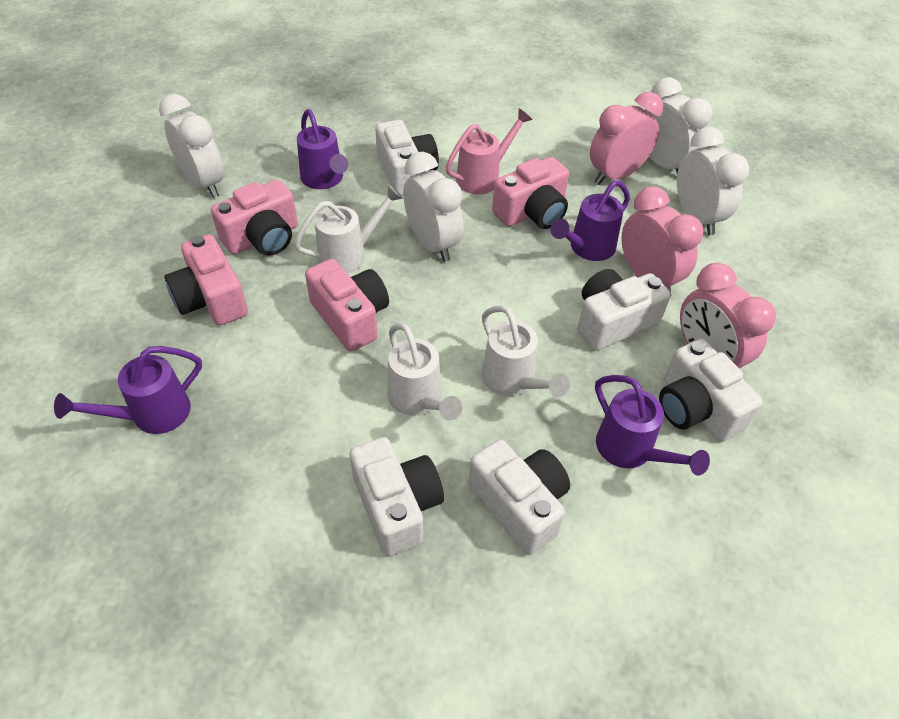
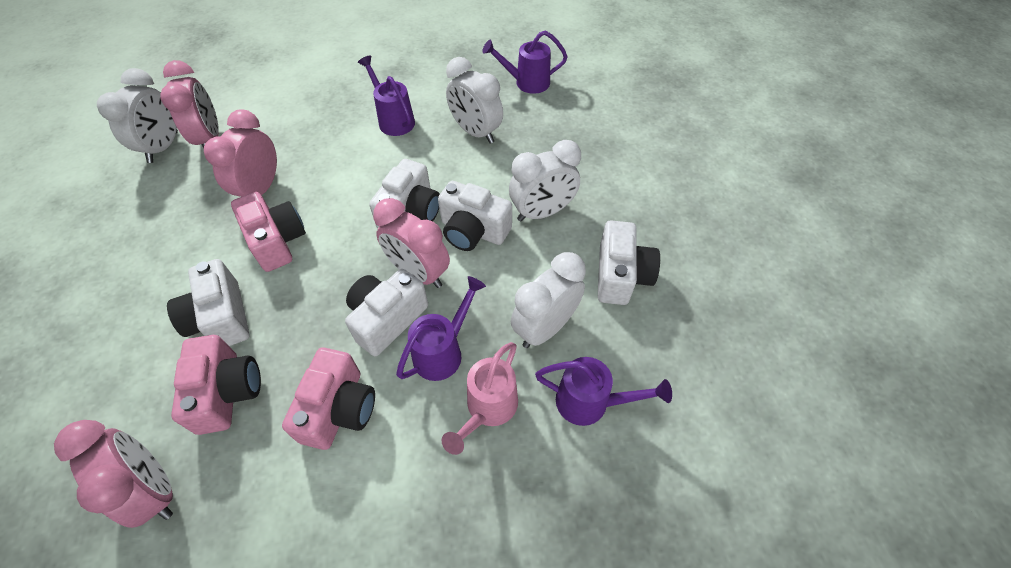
pink camera: 4 -> 3
pink clock: 3 -> 4
white watering can: 3 -> 0

